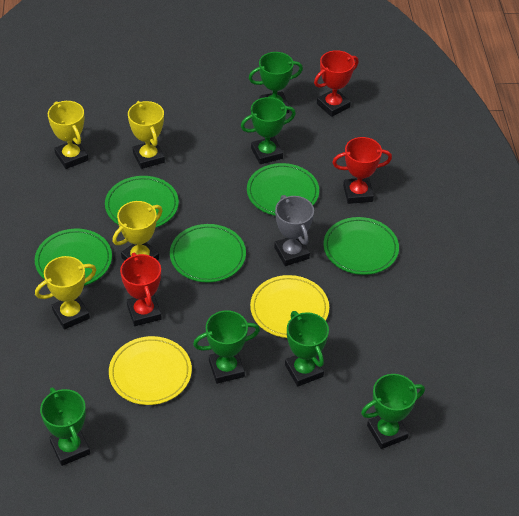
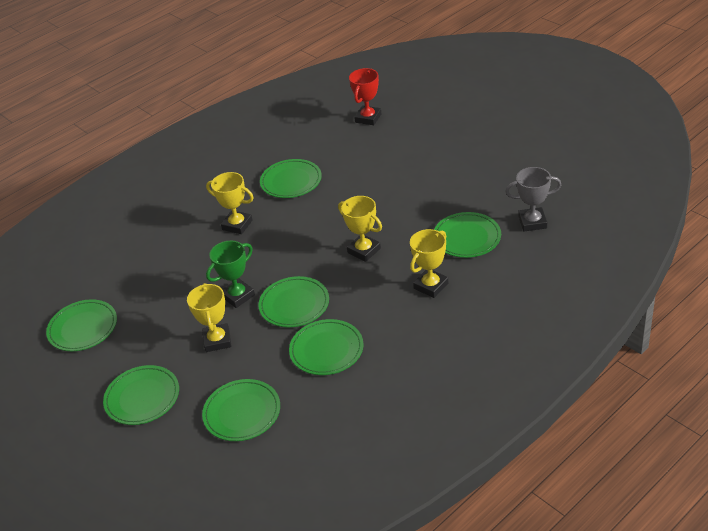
green plate: 5 -> 7
green trophy: 6 -> 1
red trophy: 3 -> 1
yellow plate: 2 -> 0

